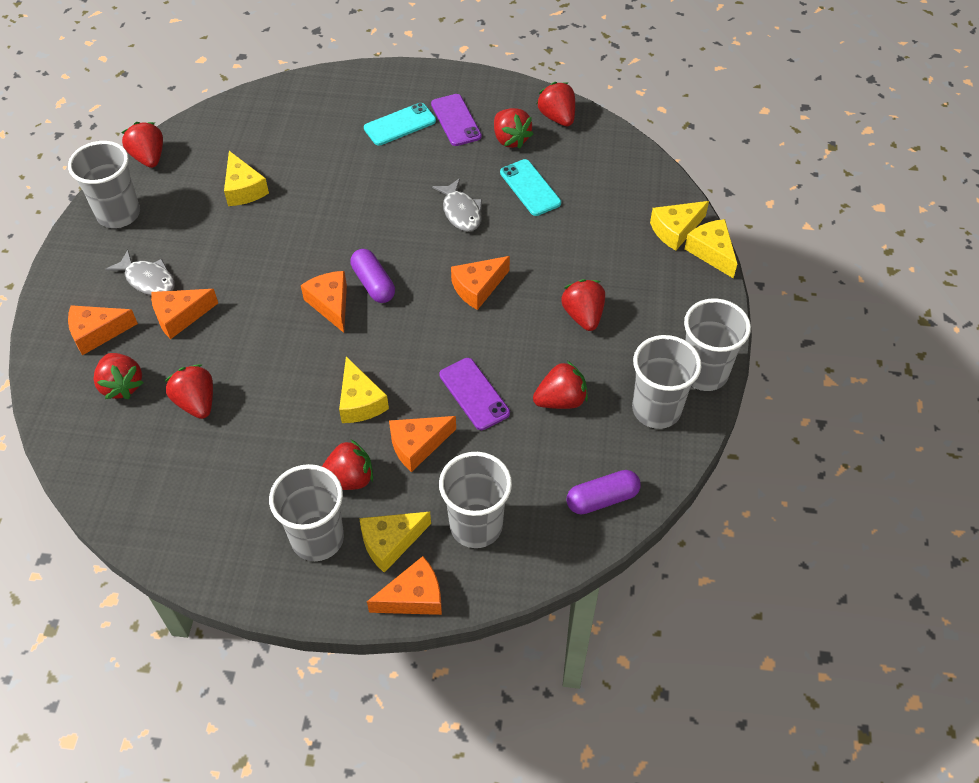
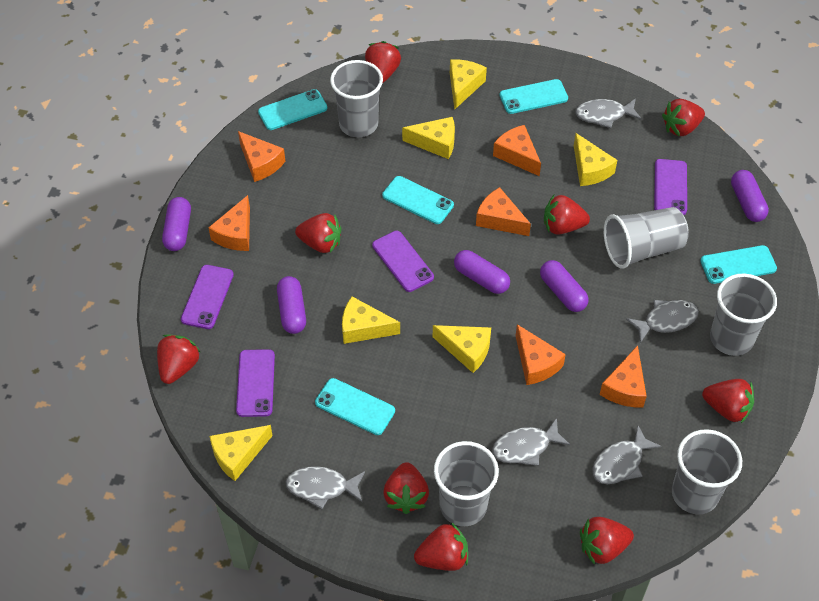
grey fish: 2 -> 5
purple capsule: 2 -> 5
purple phone: 2 -> 4
red strawberry: 8 -> 9
turquoise phone: 2 -> 5
yellow cheese: 5 -> 6

